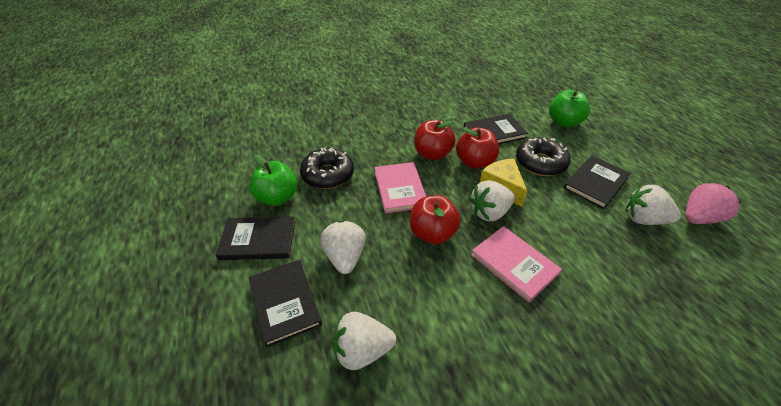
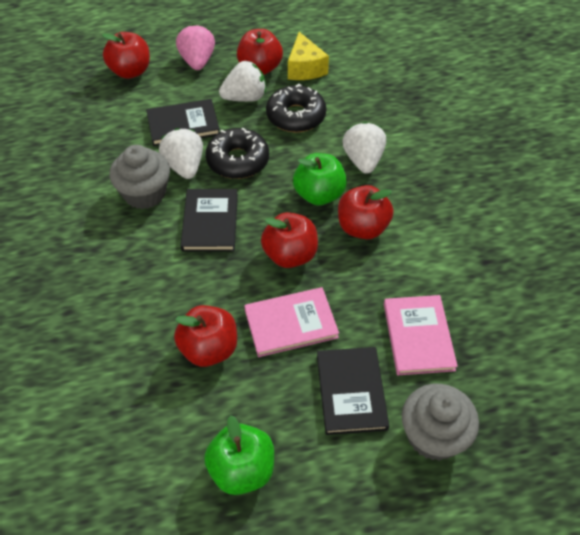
black book: 4 -> 3
grey cupcake: 0 -> 2
red apple: 3 -> 5
white strawberry: 4 -> 3

